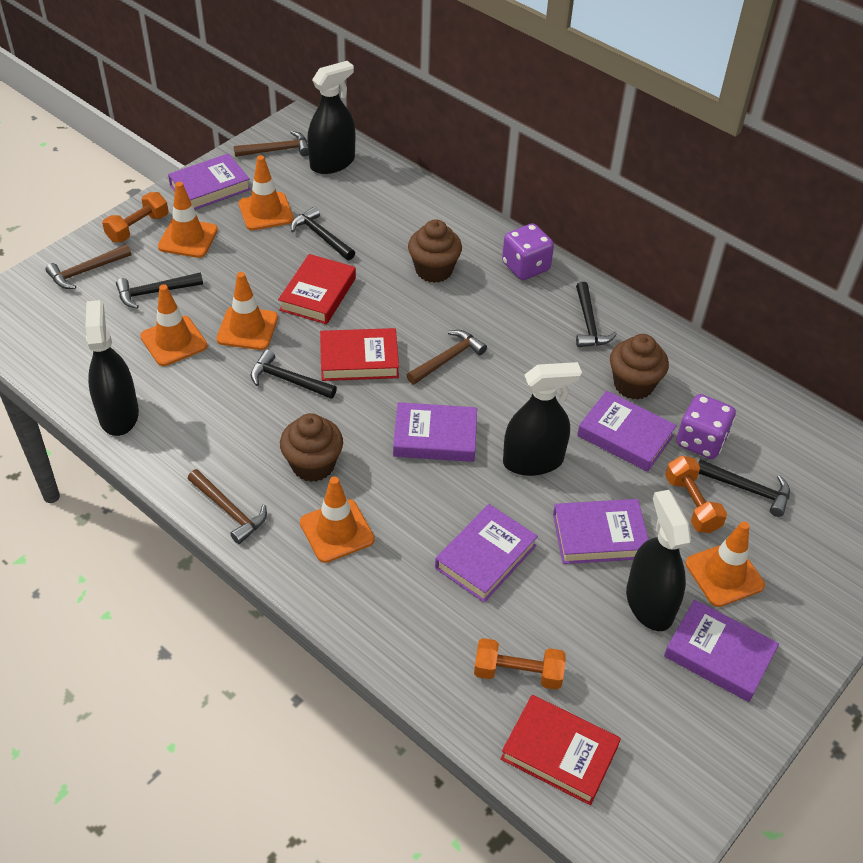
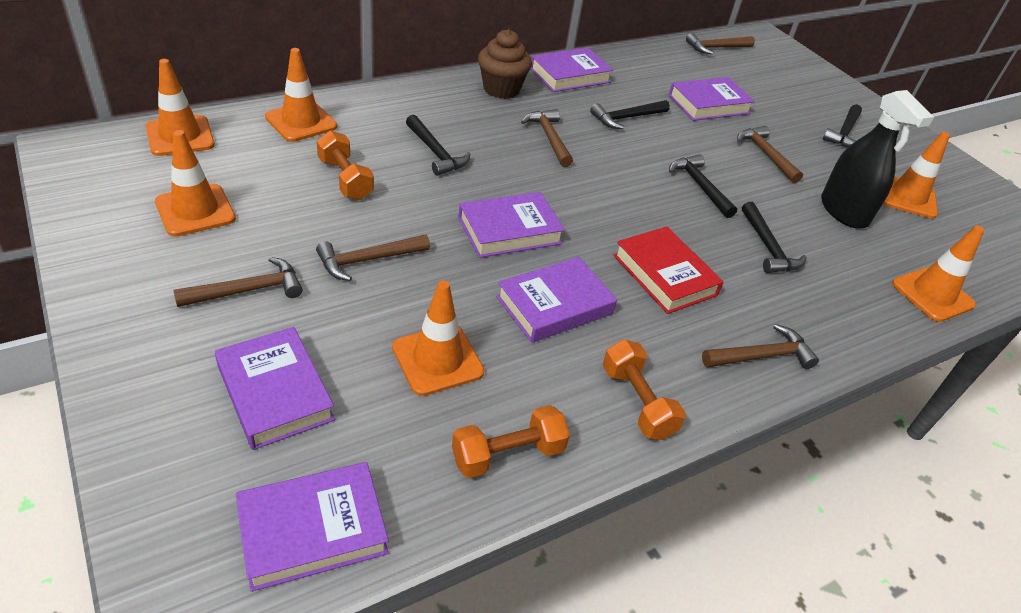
black spray bottle: 4 -> 1
brown cupcake: 3 -> 1
brown hammer: 4 -> 6
purple dice: 2 -> 0
red book: 3 -> 1

